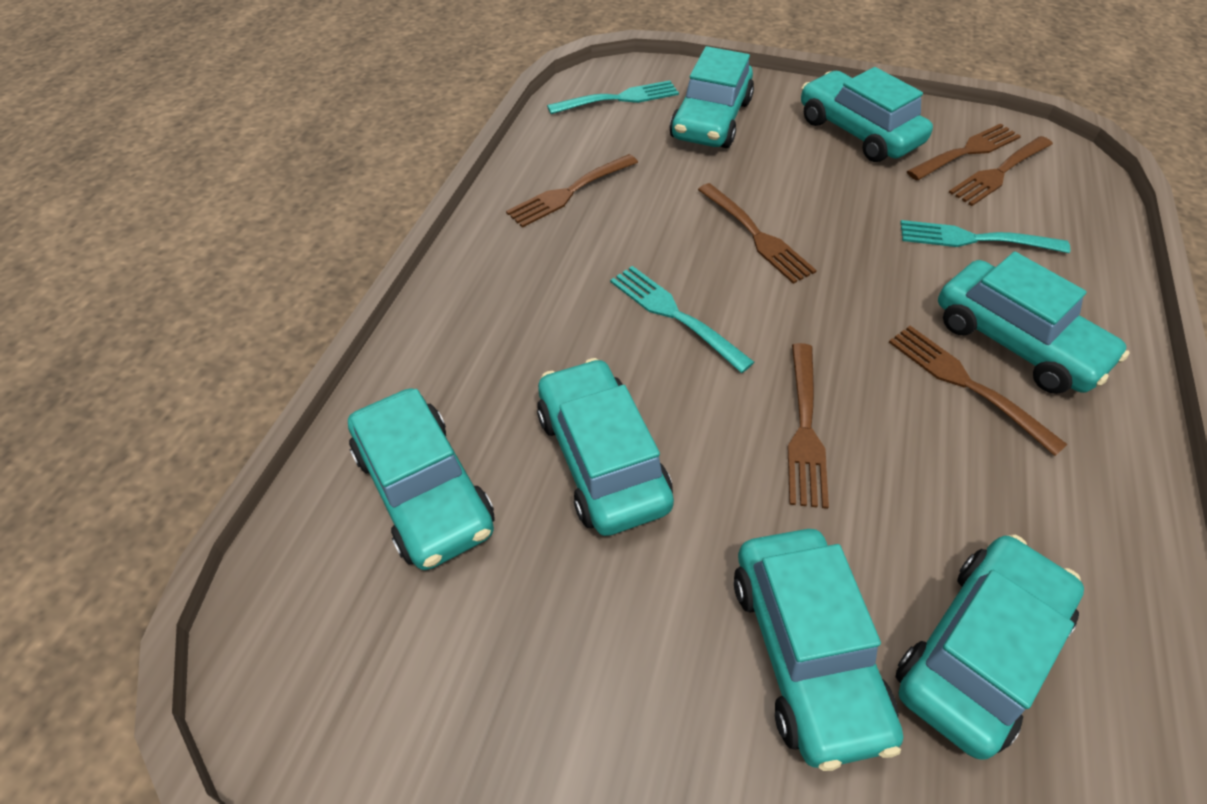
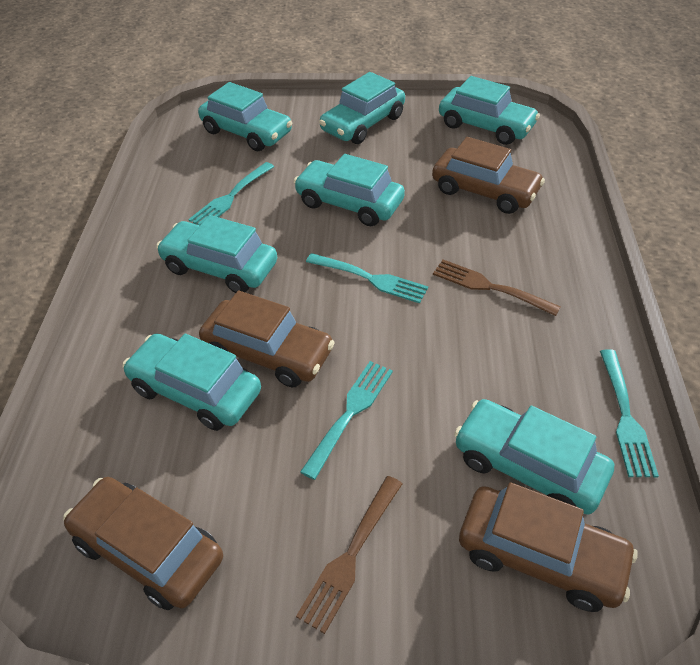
brown car: 0 -> 4
brown fork: 6 -> 2
turquoise fork: 3 -> 4

